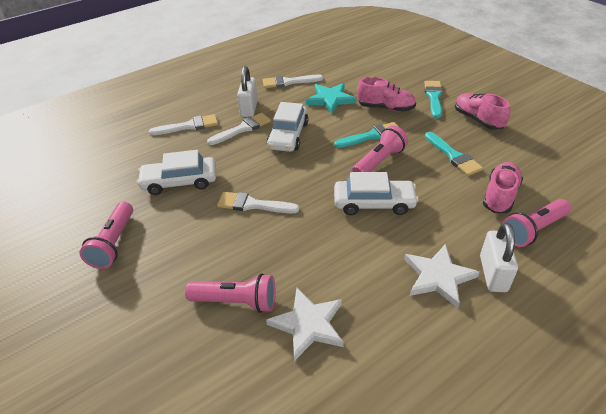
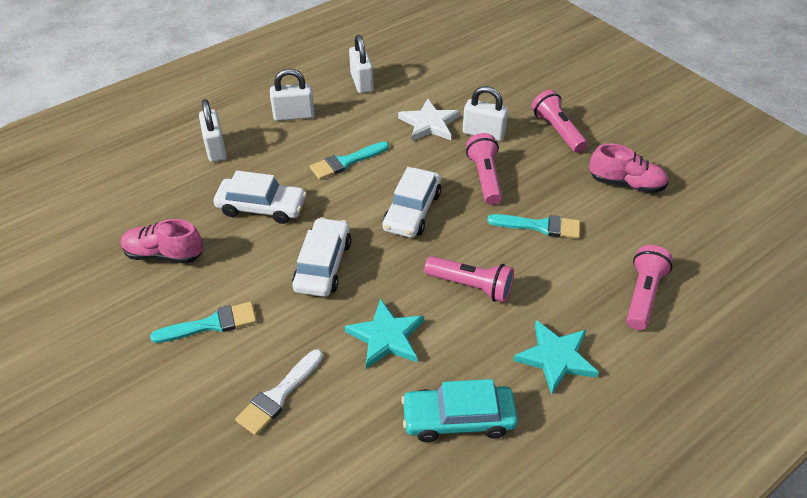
pink shoe: 3 -> 2
turquoise car: 0 -> 1
turquoise star: 1 -> 2
white brush: 4 -> 1
white padlock: 2 -> 4
white star: 2 -> 1

